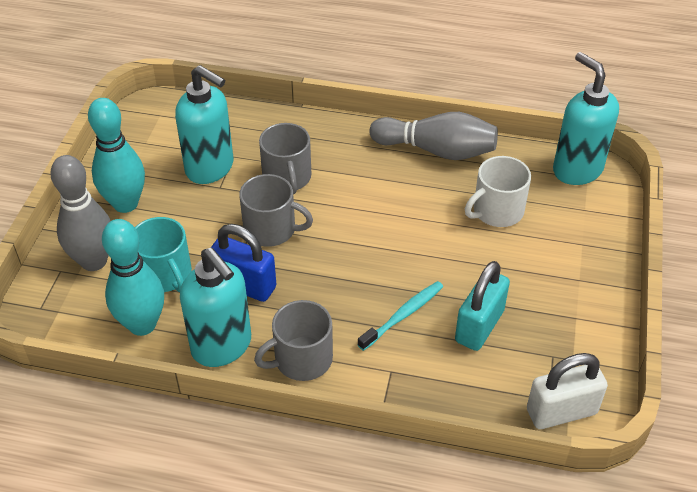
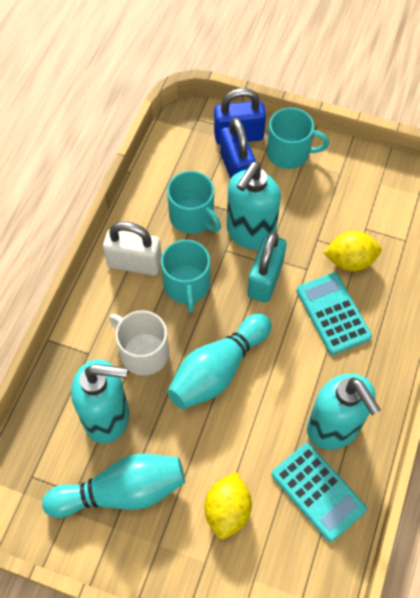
blue padlock: 1 -> 2
grey bowling pin: 2 -> 0
grey mug: 3 -> 0
turquoise calculator: 0 -> 2
turquoise mug: 1 -> 3
turquoise toothbrush: 1 -> 0
yellow lemon: 0 -> 2

